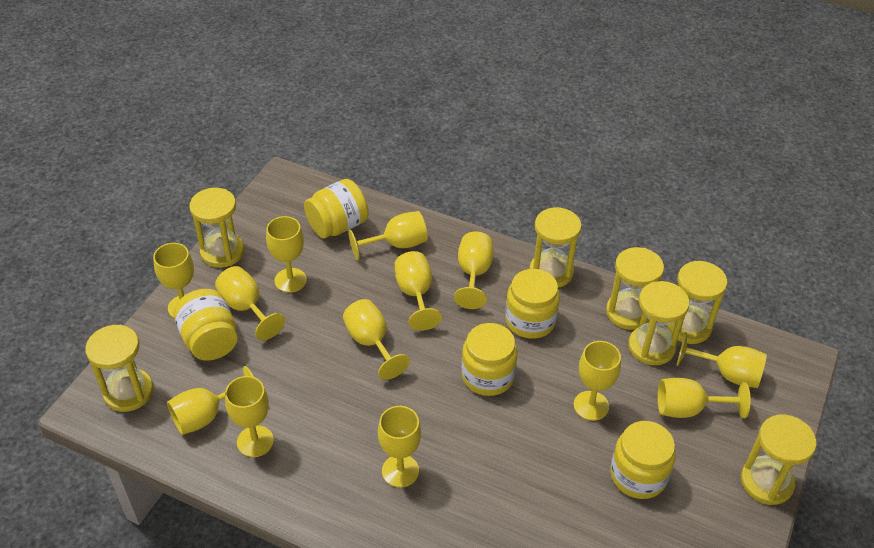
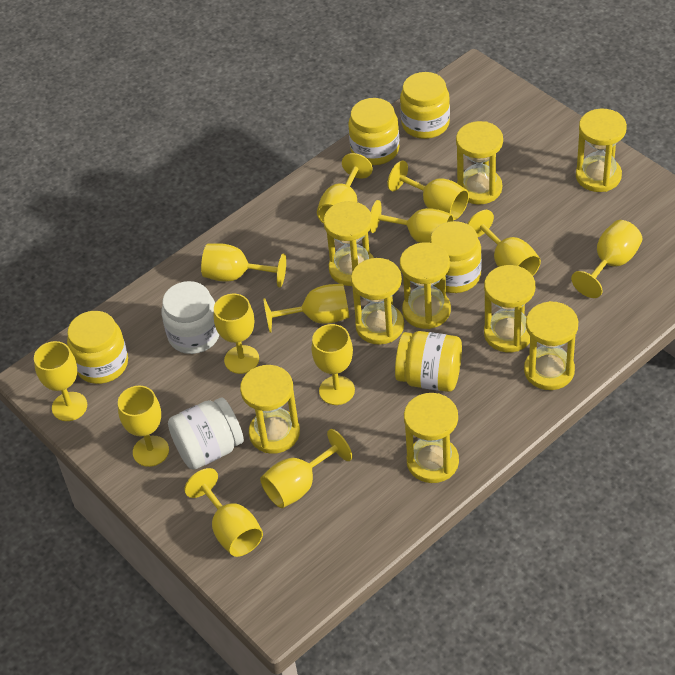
white jar: 0 -> 2
yellow hourglass: 7 -> 9

